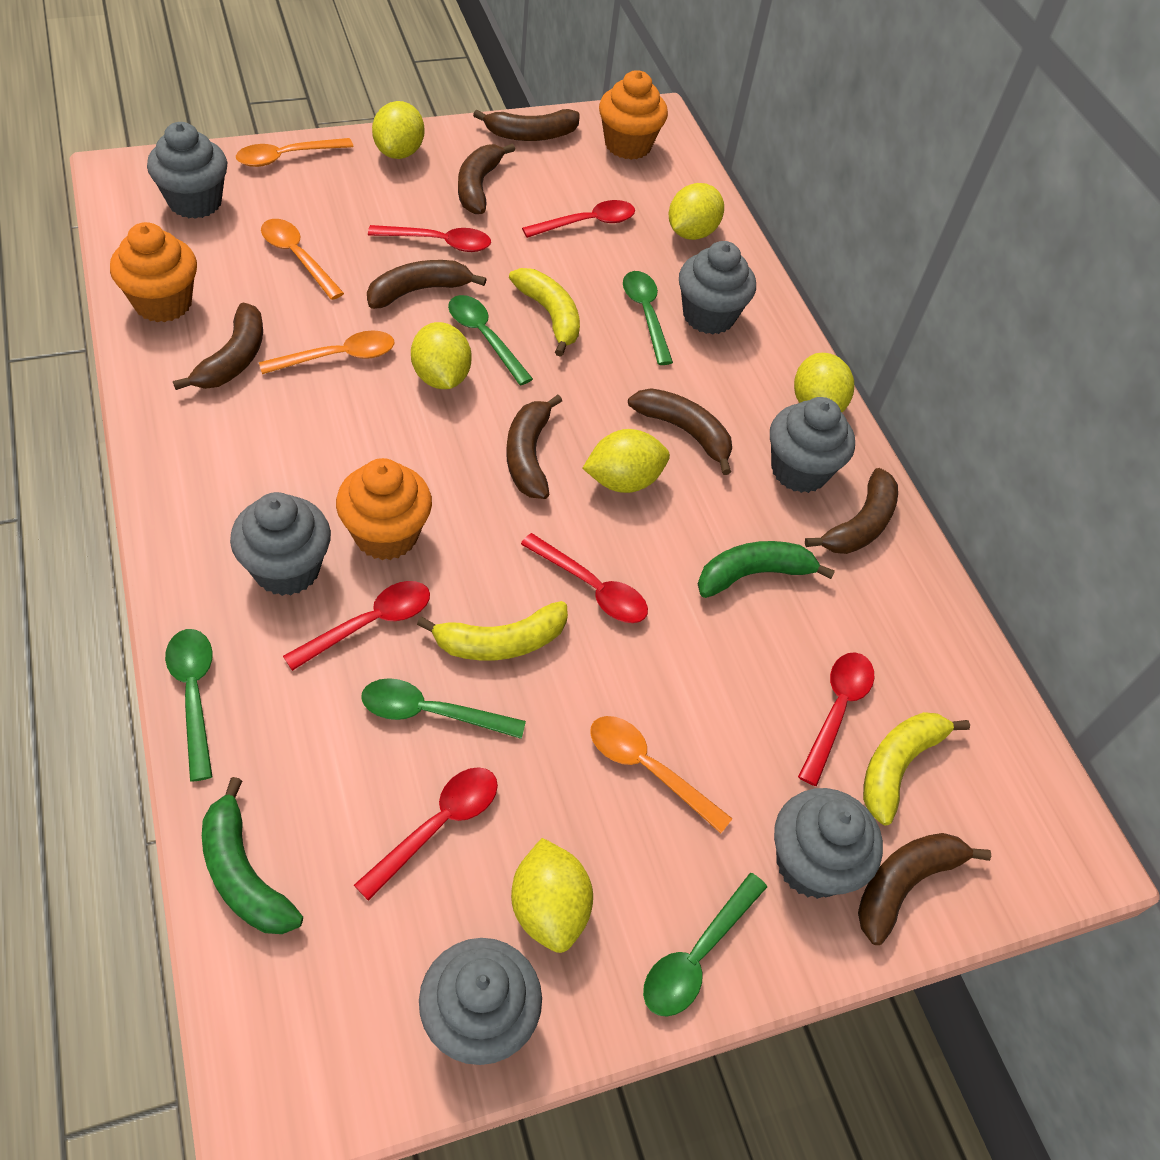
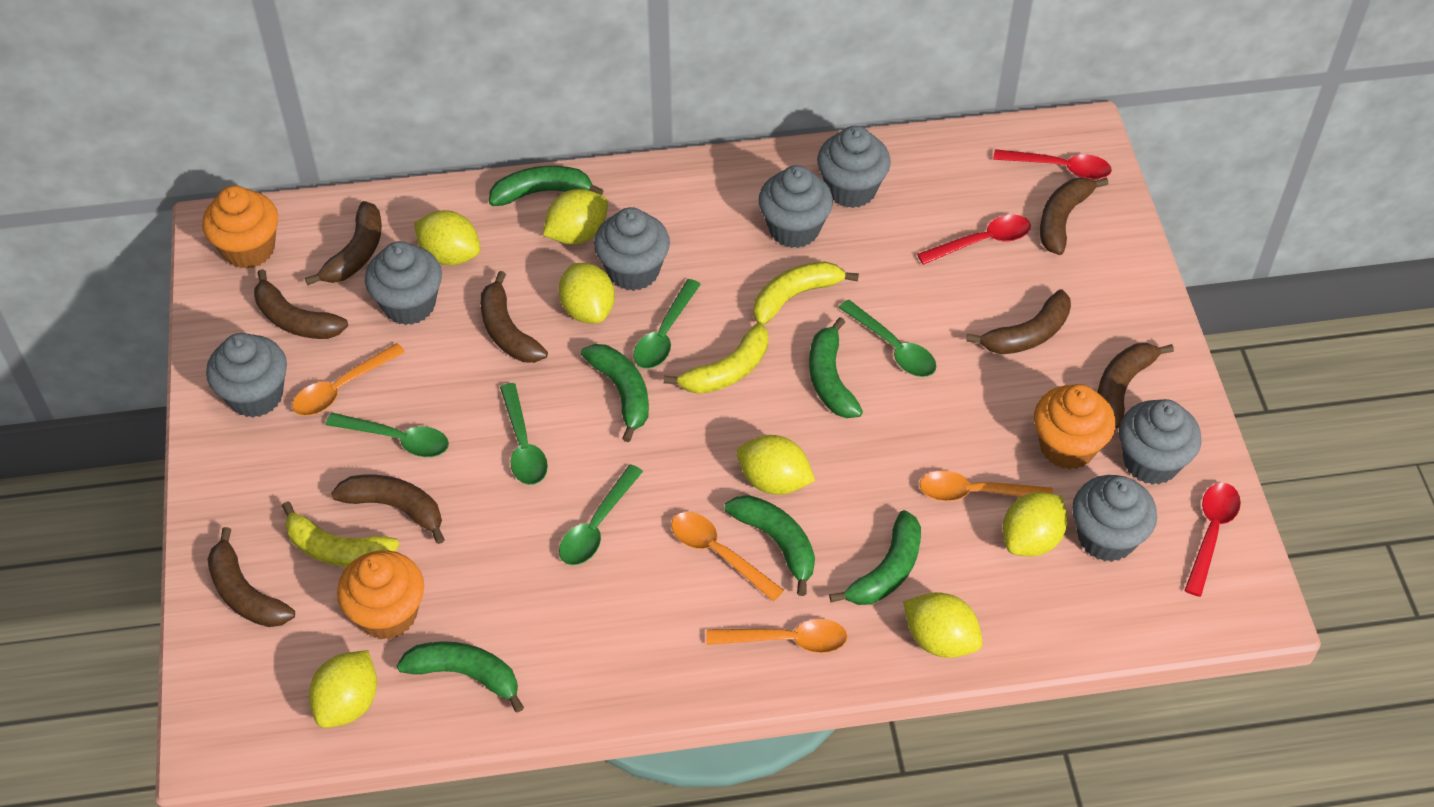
green banana: 2 -> 6
grey cupcake: 6 -> 7
red spoon: 6 -> 3
yellow lemon: 6 -> 7

